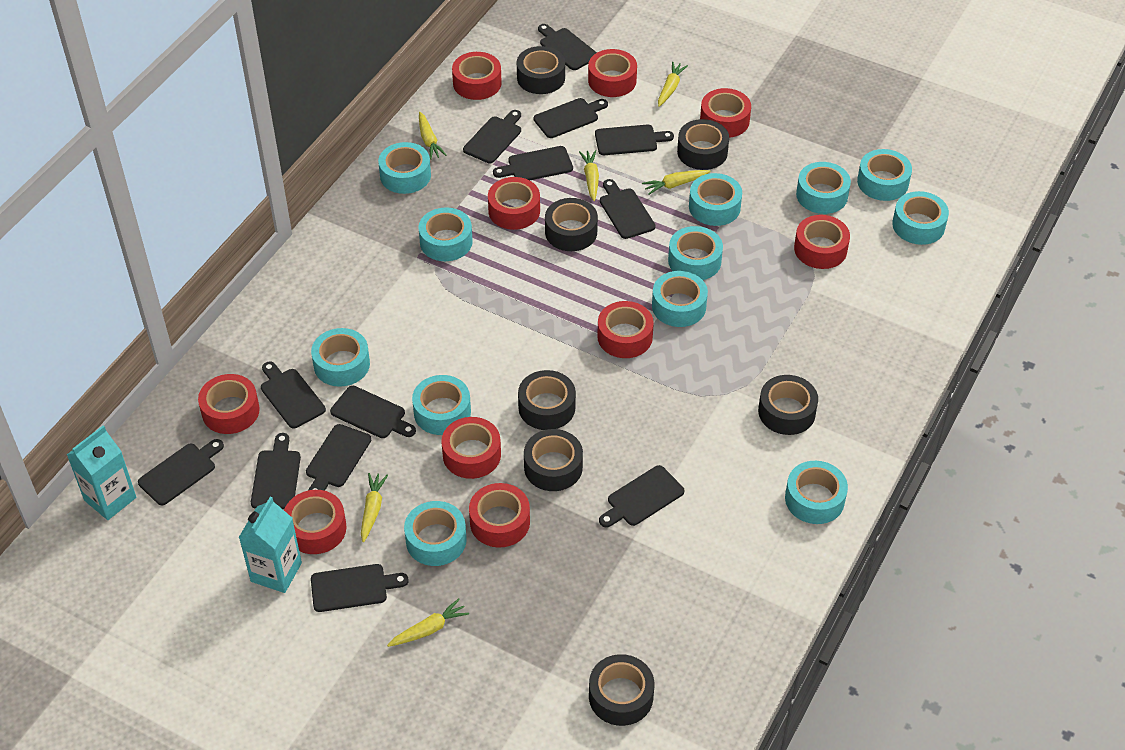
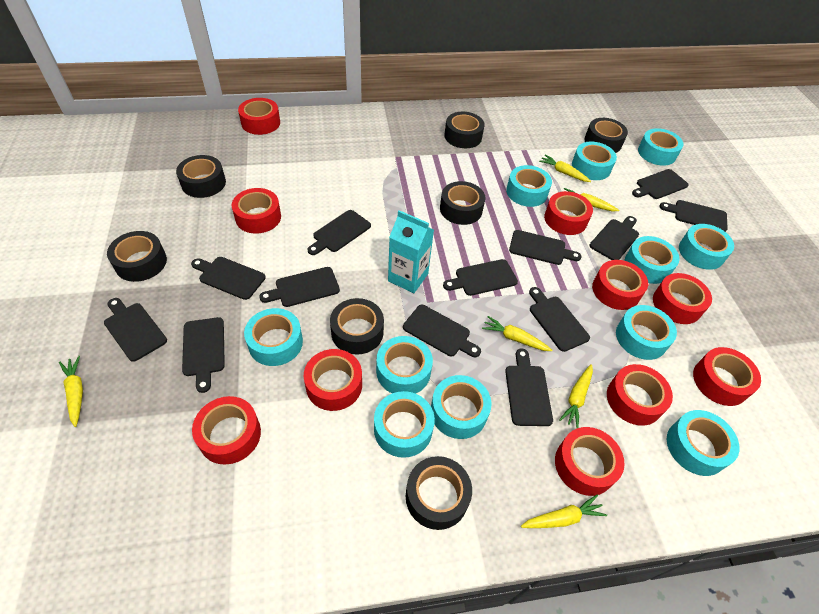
turquoise carton: 2 -> 1
turquoise tape: 12 -> 11

